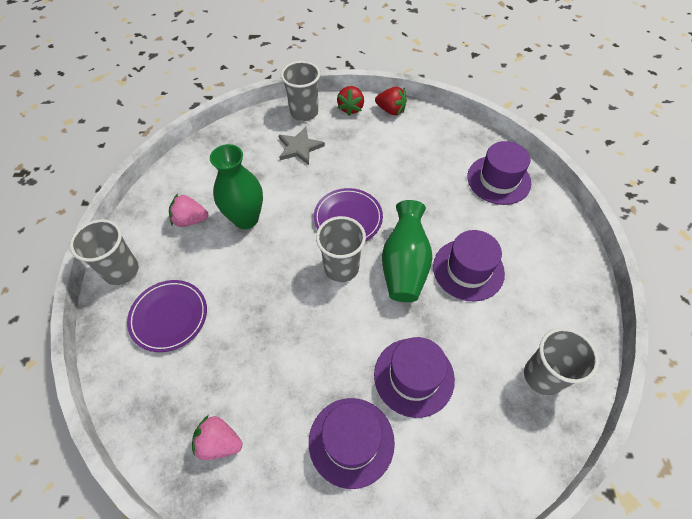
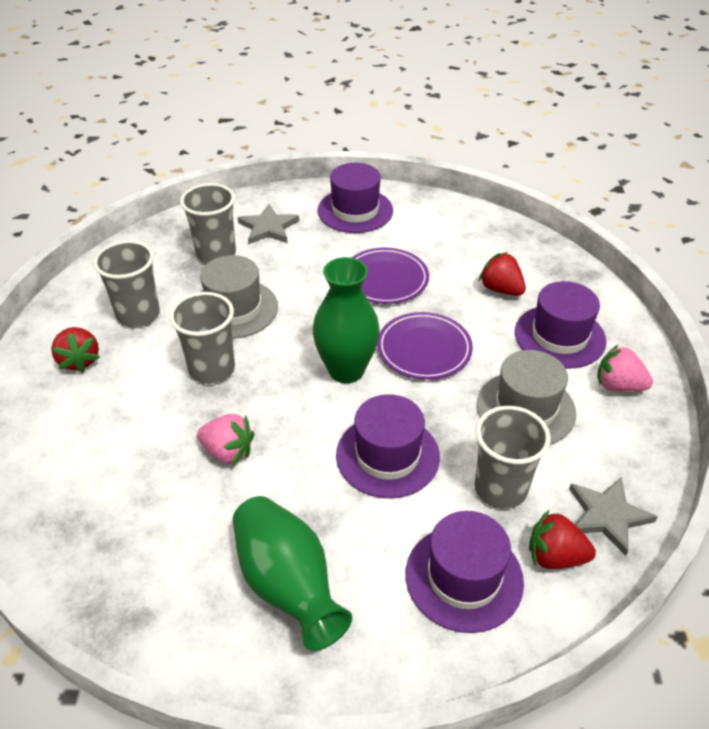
grey hat: 0 -> 2
grey star: 1 -> 2
red strawberry: 2 -> 3

